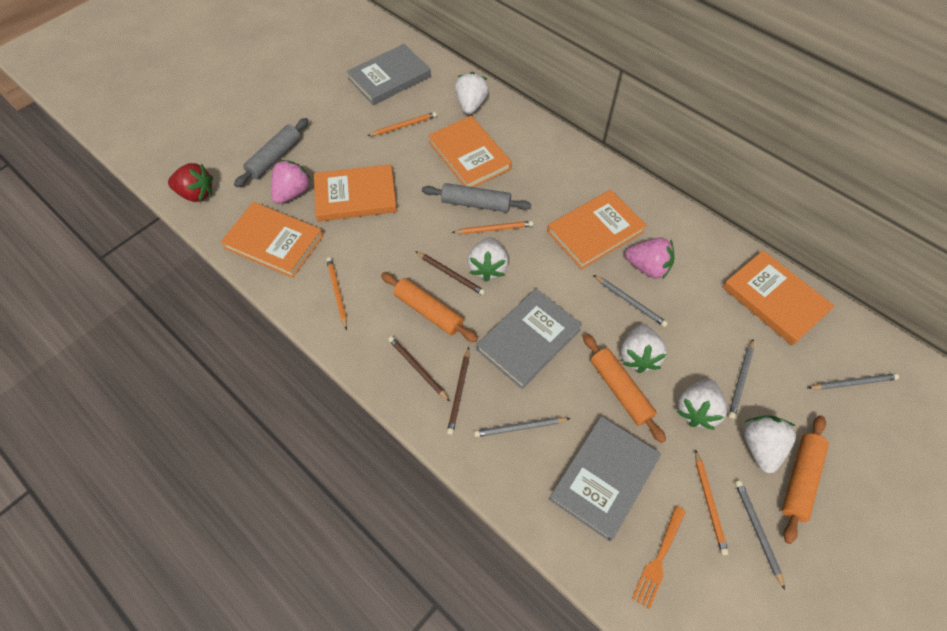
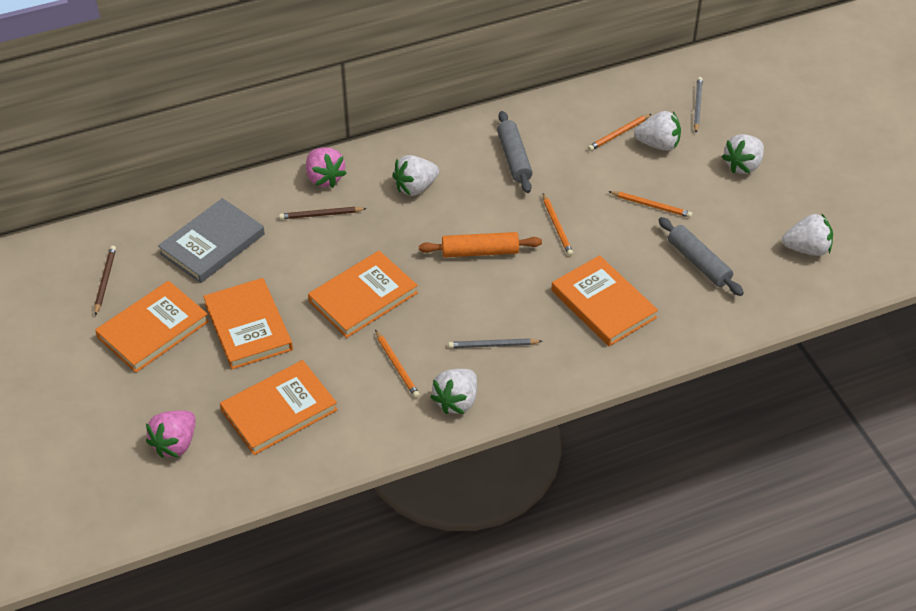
brown pencil: 3 -> 2
grey book: 3 -> 1
grey pencil: 5 -> 2
orange fork: 1 -> 0
orange rolling pin: 3 -> 1
red strawberry: 1 -> 0

